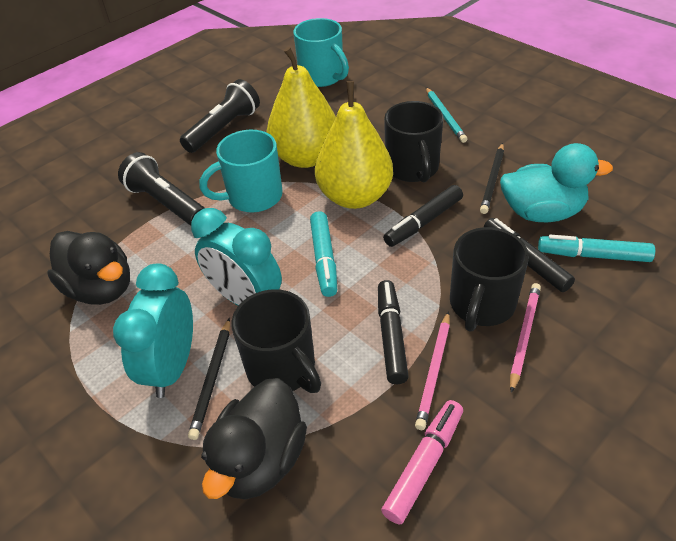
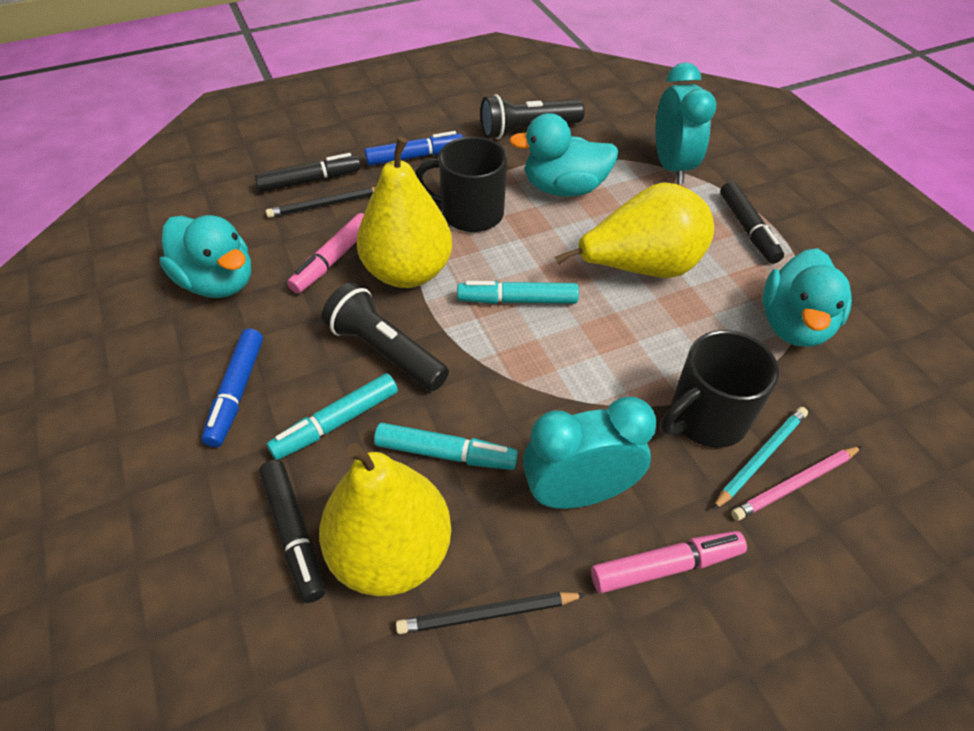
black duck: 2 -> 0
black mug: 3 -> 2
blue marker: 0 -> 2
pink marker: 1 -> 2
pink pencil: 2 -> 1
turquoise duck: 1 -> 3
turquoise marker: 2 -> 3
turquoise mug: 2 -> 0
yellow pear: 2 -> 3

